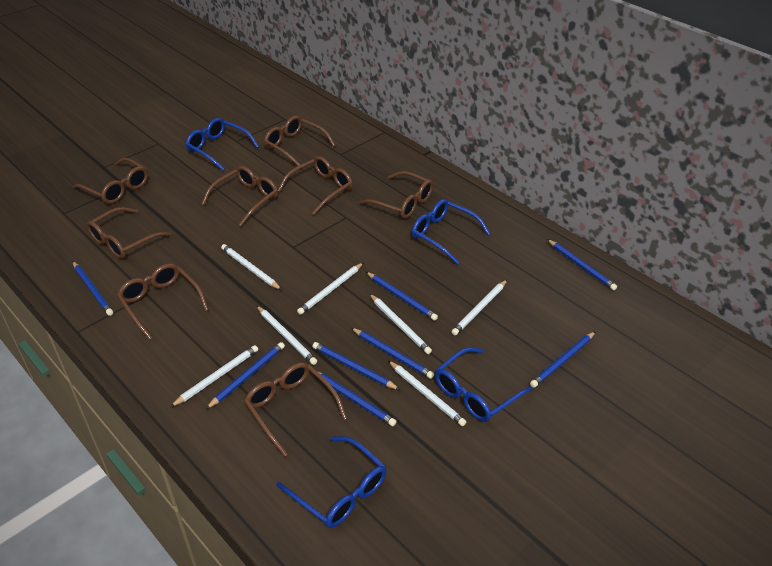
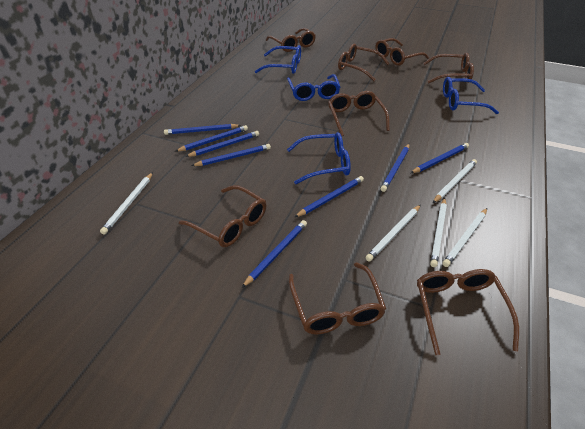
white pencil: 7 -> 5

